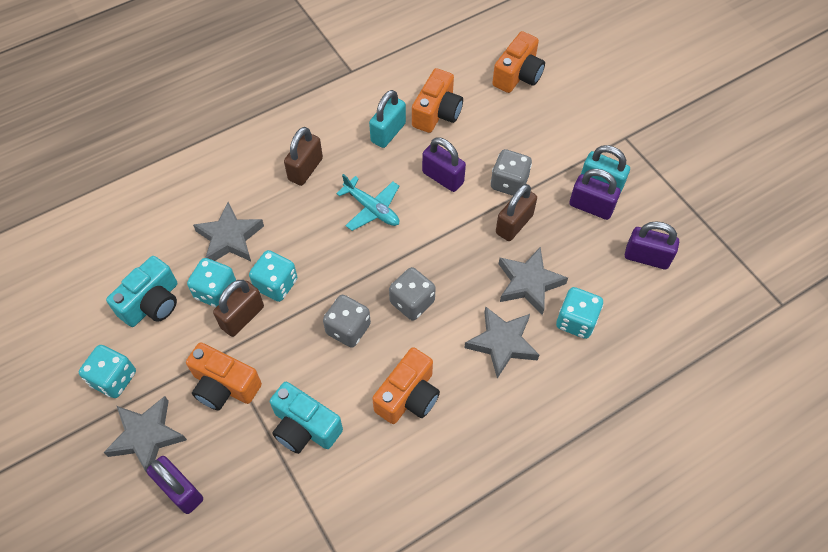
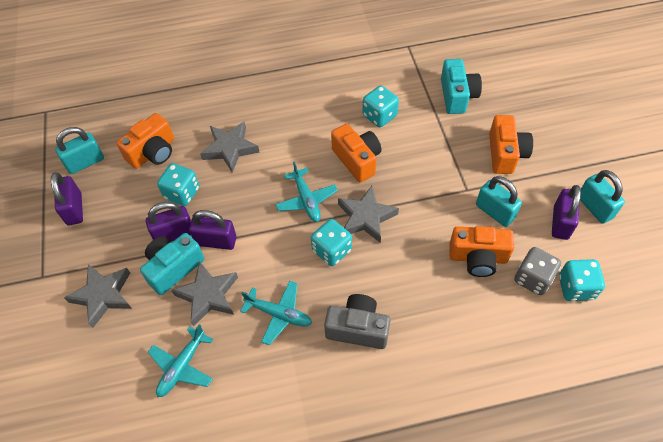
brown padlock: 3 -> 0
grey camera: 0 -> 1
grey dice: 3 -> 1
turquoise padlock: 2 -> 3
turquoise plane: 1 -> 3

